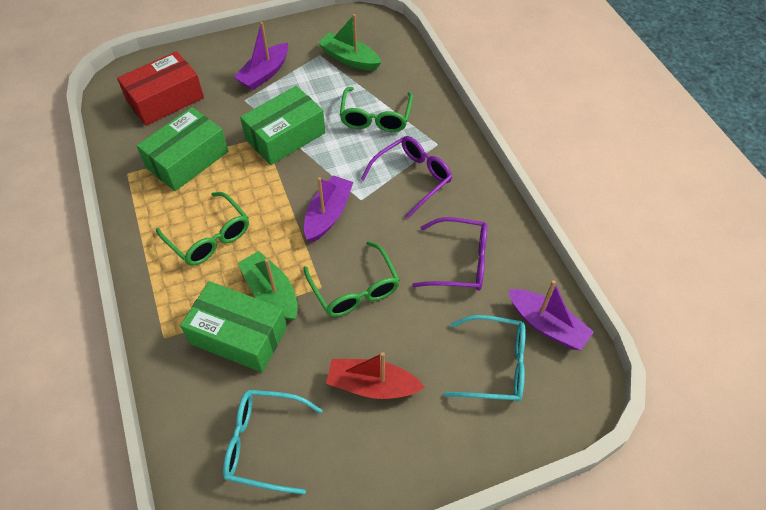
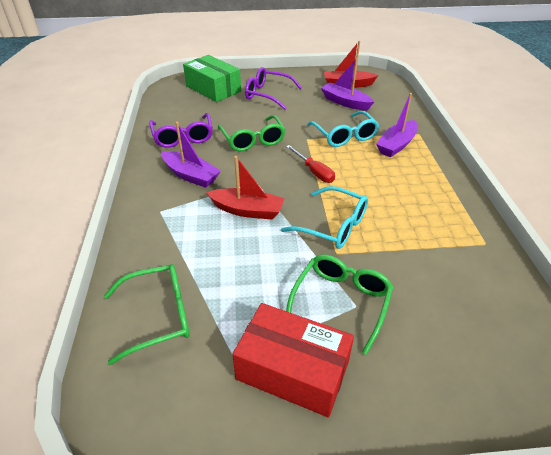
green boat: 2 -> 0
green box: 3 -> 1
red boat: 1 -> 2
red screwdriver: 0 -> 1

